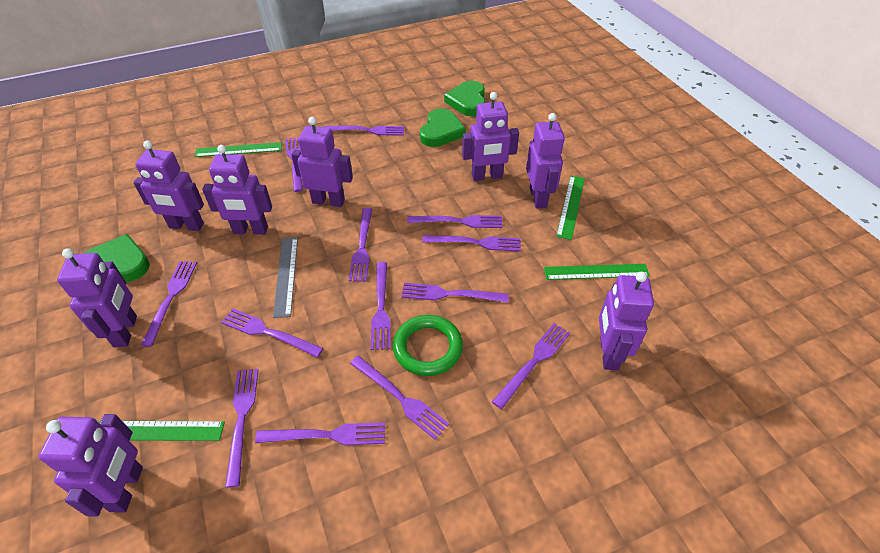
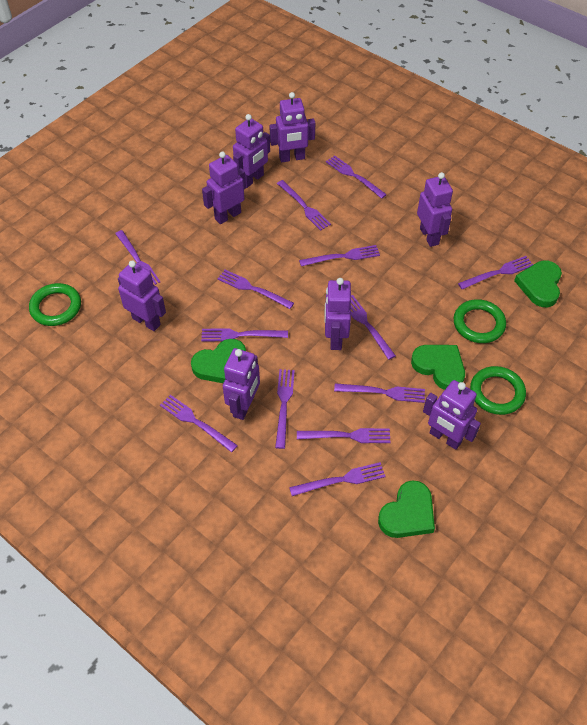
green heart: 3 -> 4
green ring: 1 -> 3
green ruler: 4 -> 0
grey ruler: 1 -> 0

